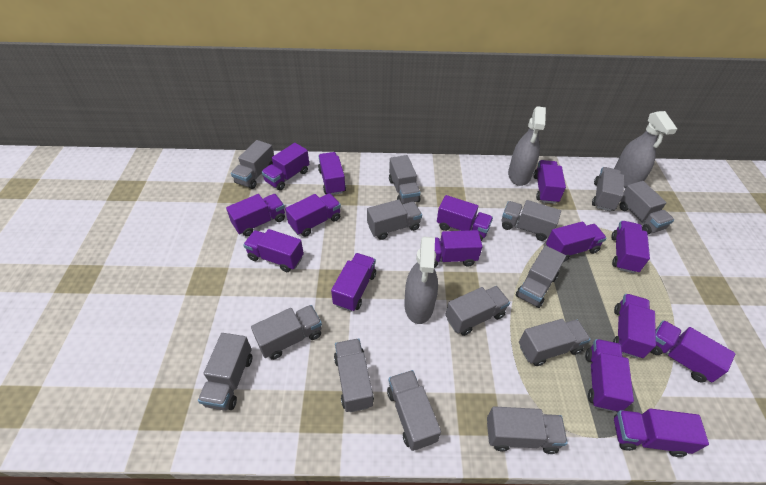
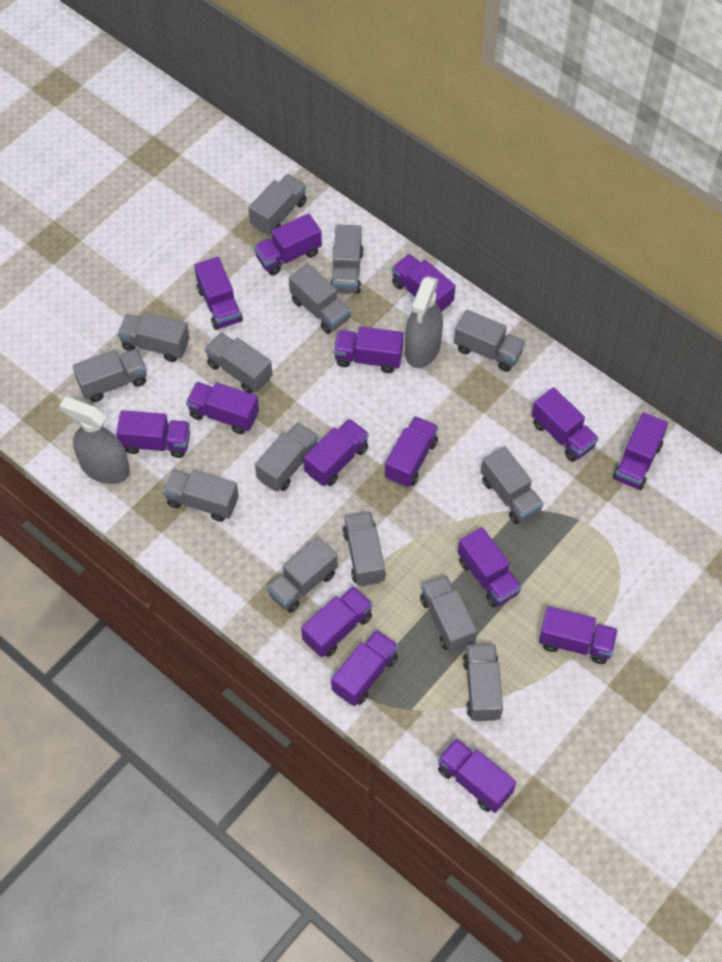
grey spray bottle: 3 -> 2

